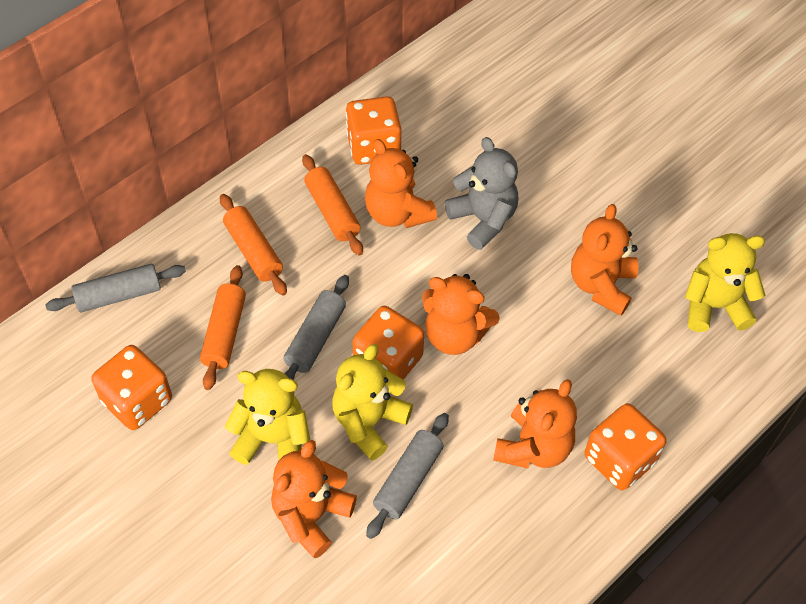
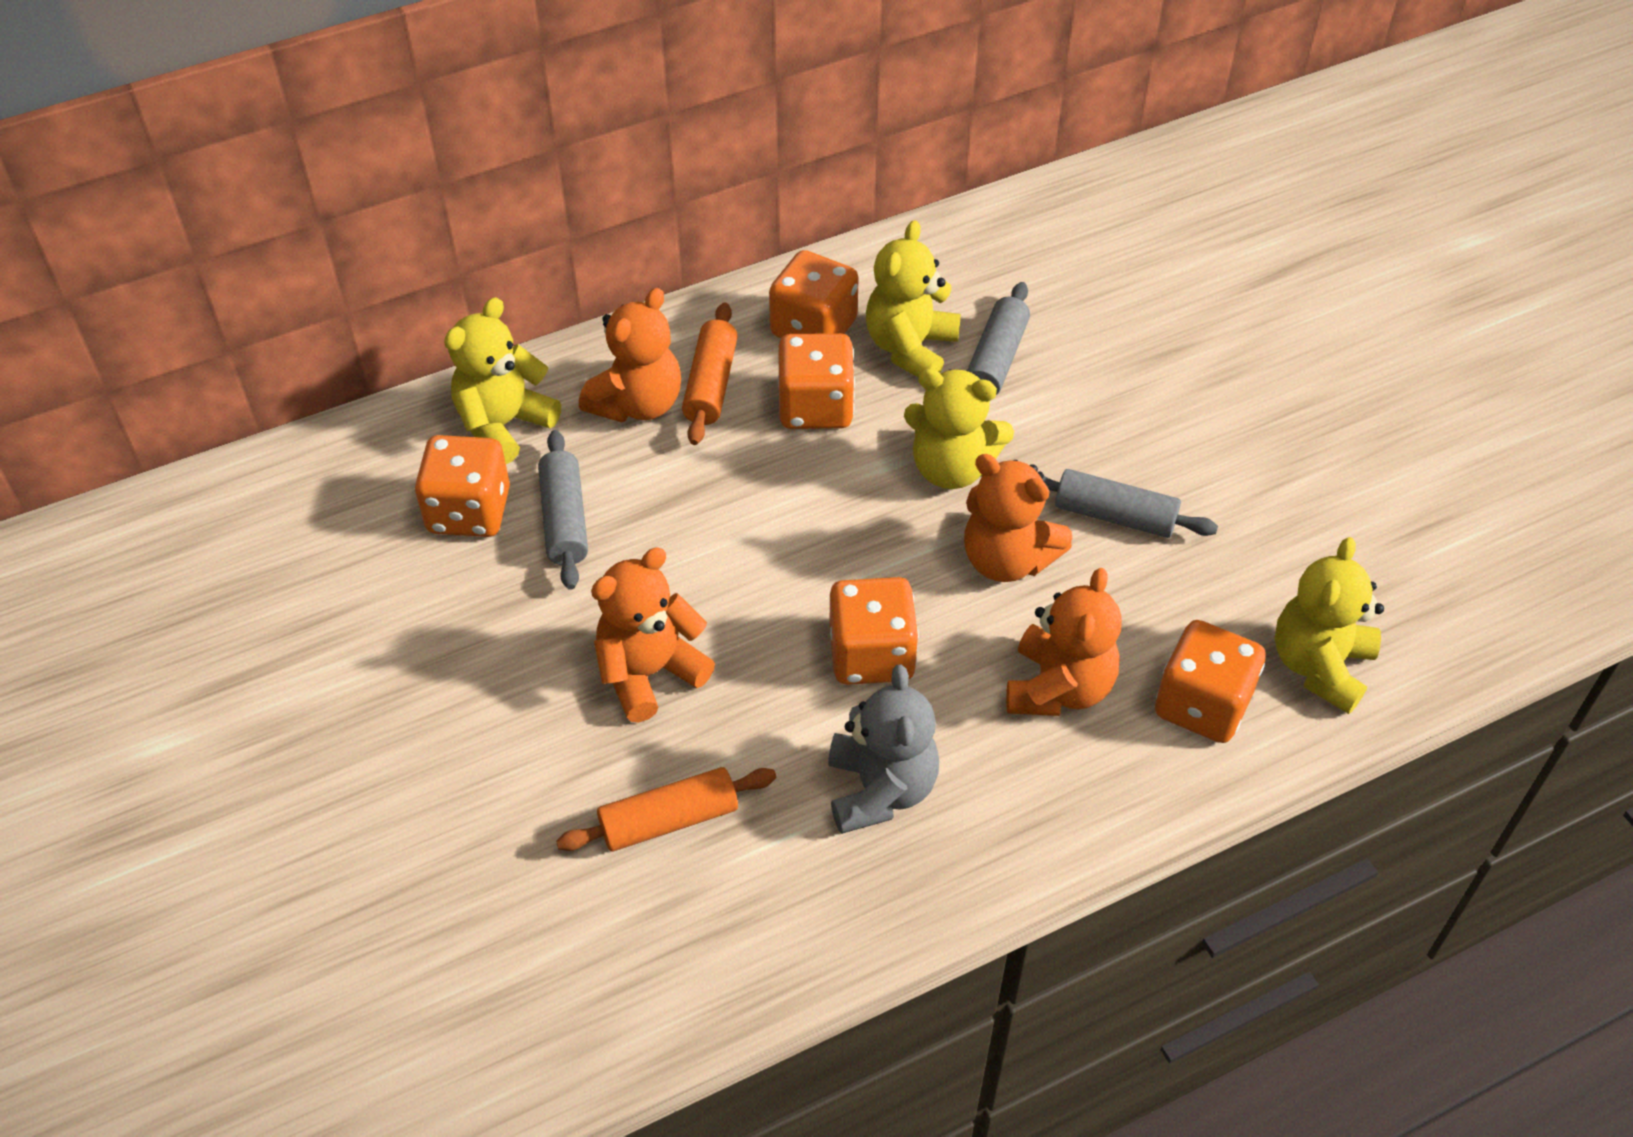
orange dice: 4 -> 5
orange rolling pin: 3 -> 2
orange teddy bear: 5 -> 4
yellow teddy bear: 3 -> 4

